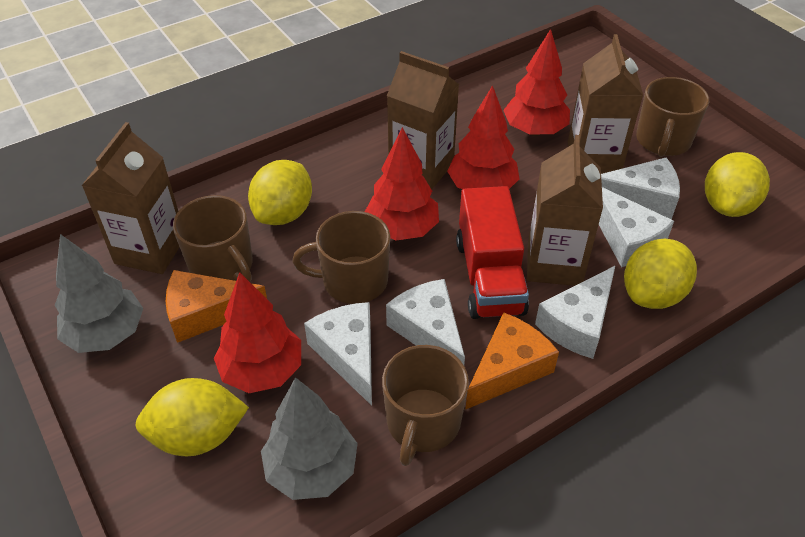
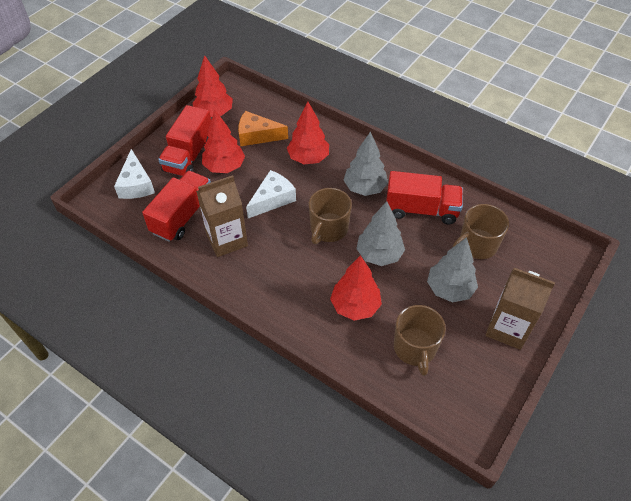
brown carton: 4 -> 2
brown mug: 4 -> 3
grey tree: 2 -> 3
orange cheese: 2 -> 1
red truck: 1 -> 3
white cheese: 5 -> 2
yellow lemon: 4 -> 0

